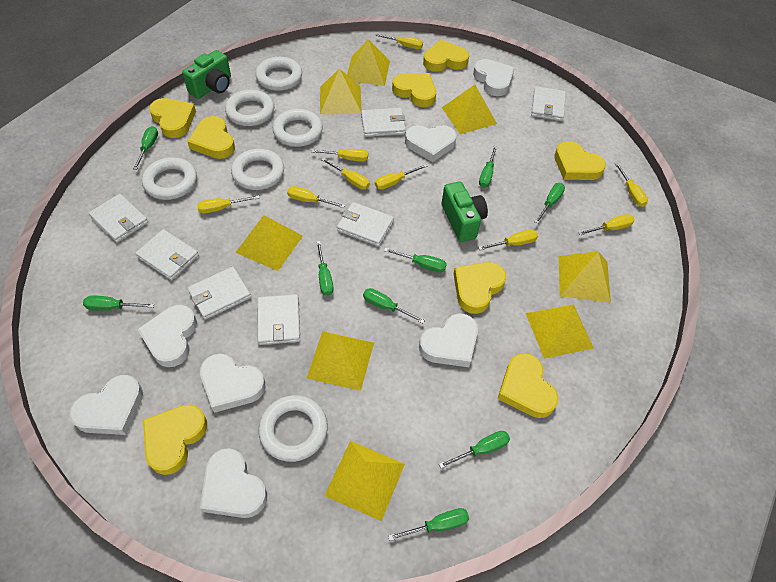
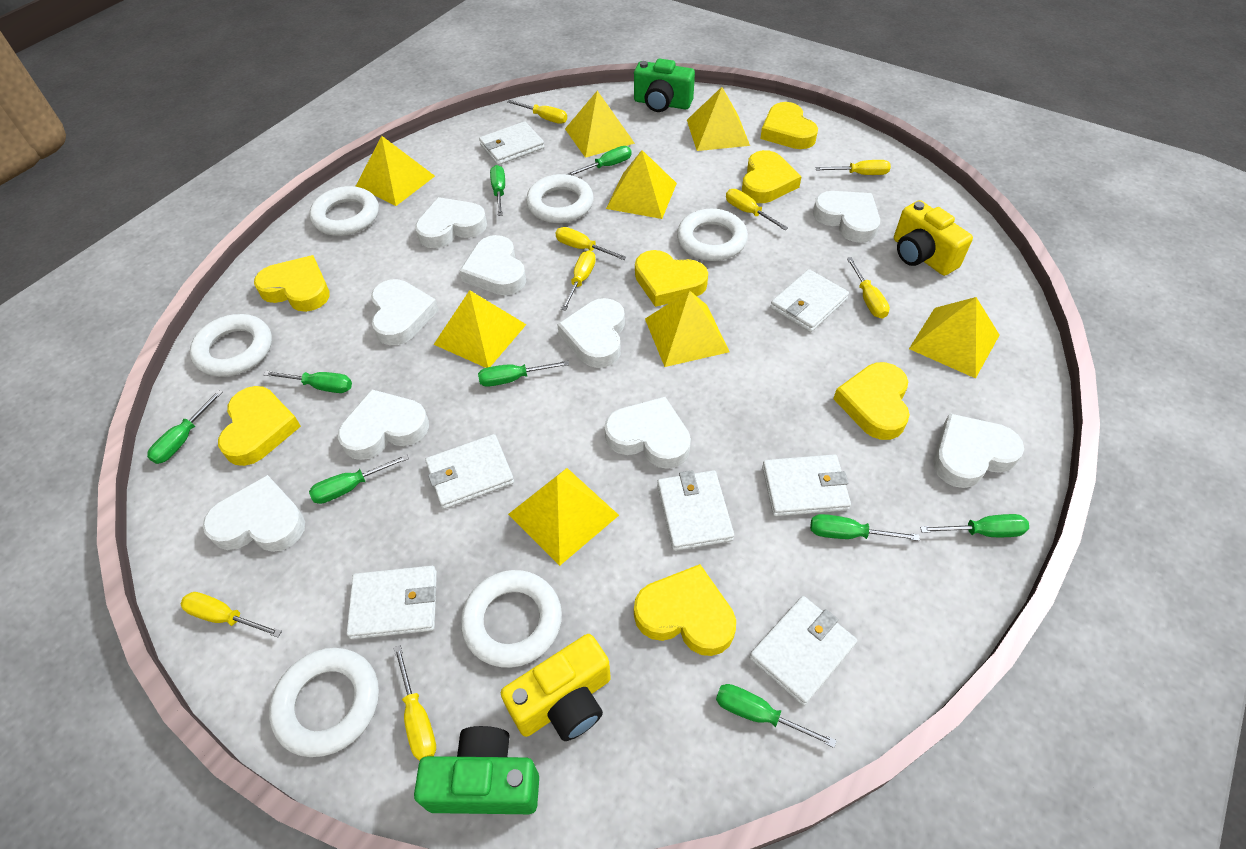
white heart: 7 -> 9
yellow camera: 0 -> 2
yellow heart: 8 -> 7
yellow screwdriver: 9 -> 8

